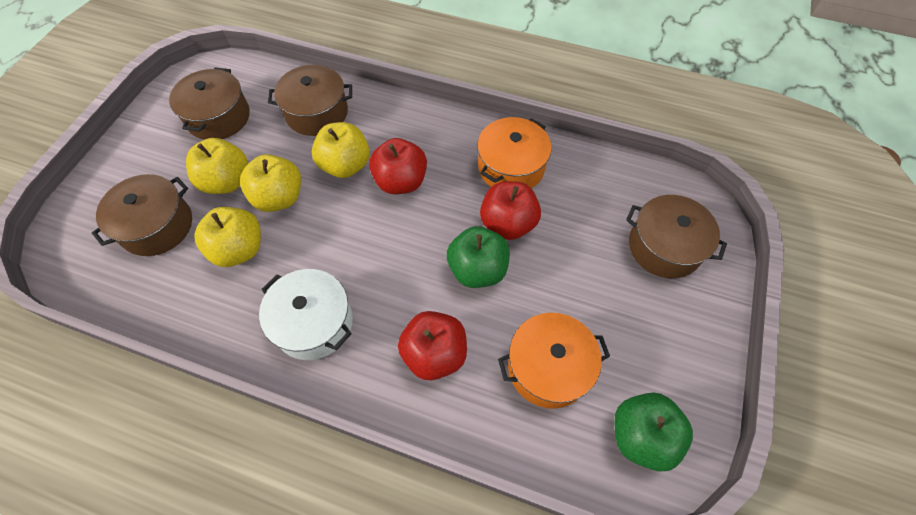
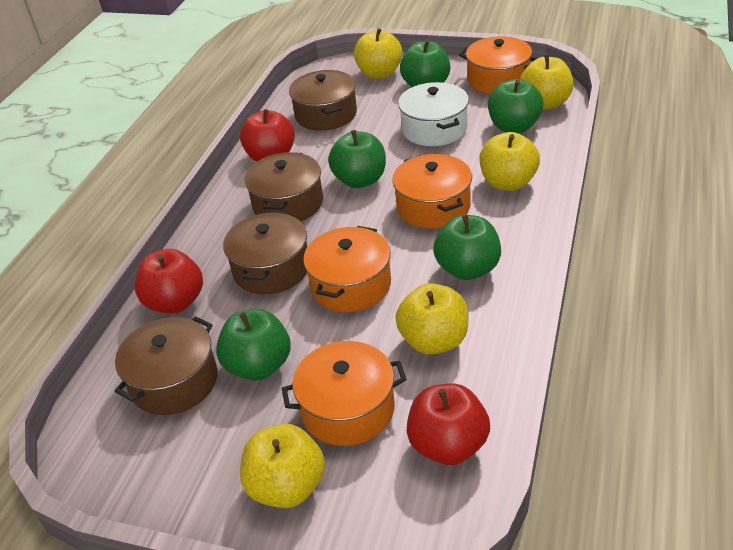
green apple: 2 -> 5
orange pot: 2 -> 4
yellow apple: 4 -> 5

